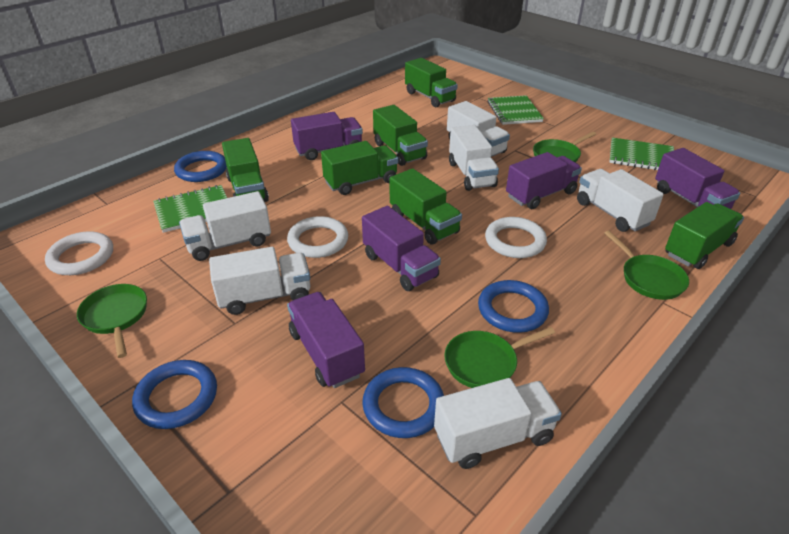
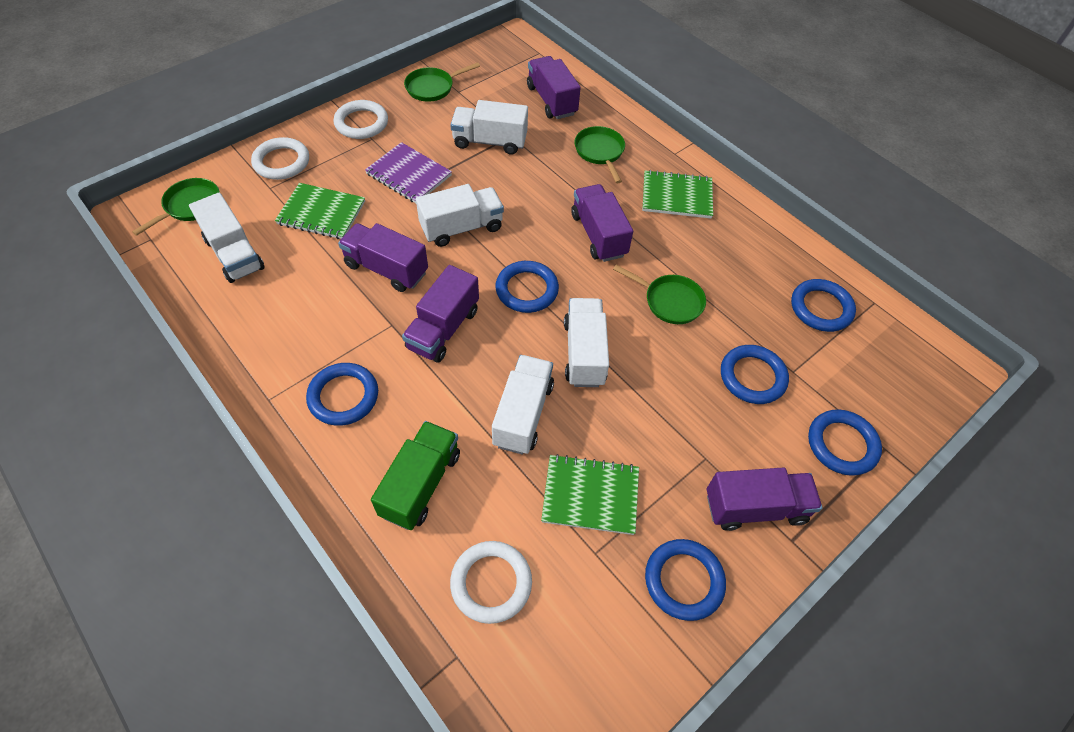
blue ring: 4 -> 6
green truck: 6 -> 1
purple notebook: 0 -> 1
white truck: 6 -> 5

